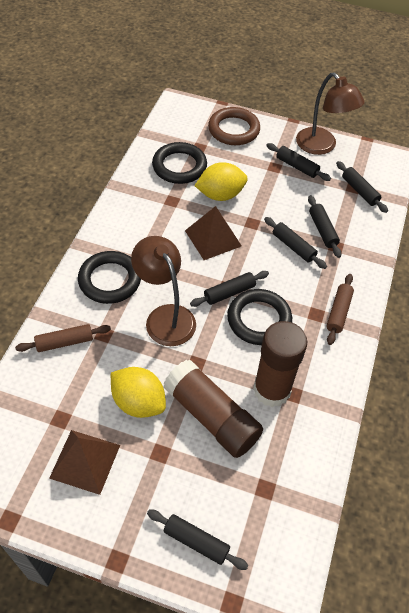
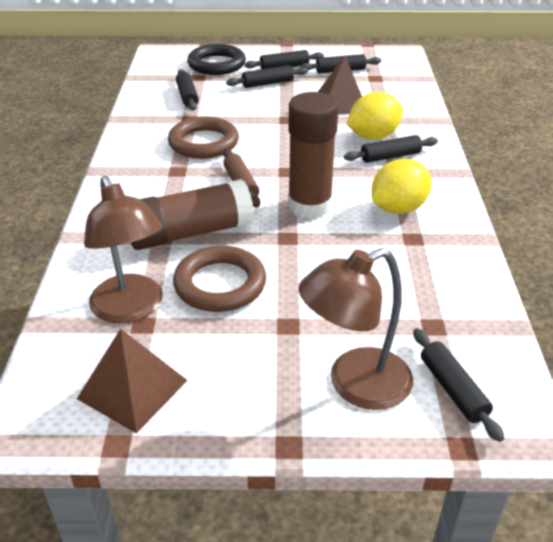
black ring: 3 -> 1
brown ring: 1 -> 2
brown rolling pin: 2 -> 1

